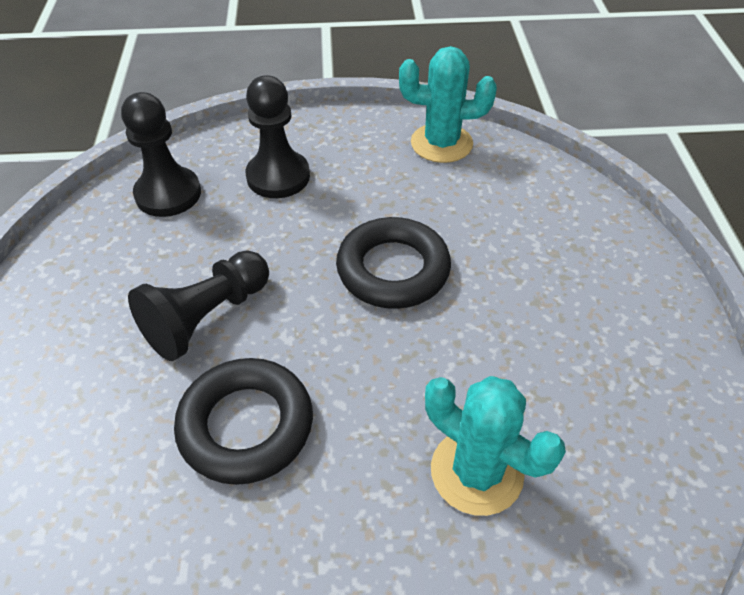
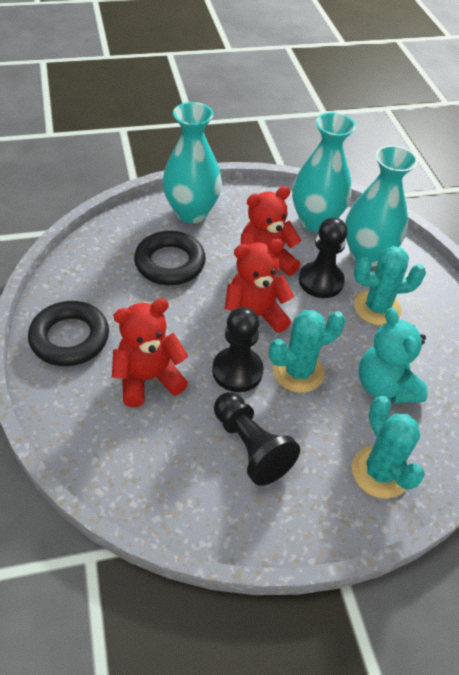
red teddy bear: 0 -> 3
turquoise cactus: 2 -> 3
turquoise teddy bear: 0 -> 1
turquoise vase: 0 -> 3

